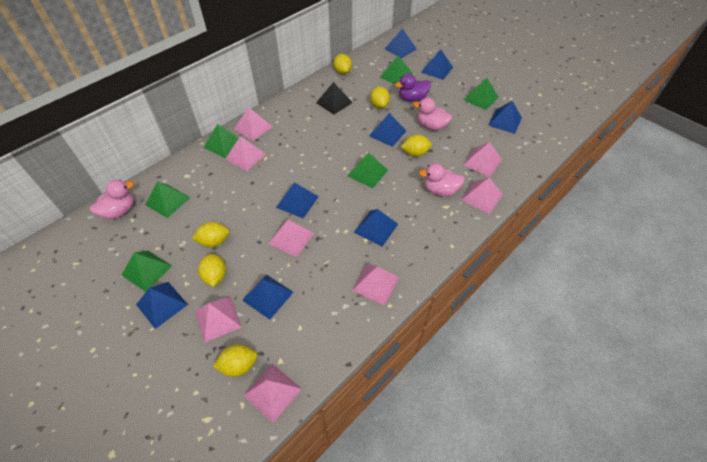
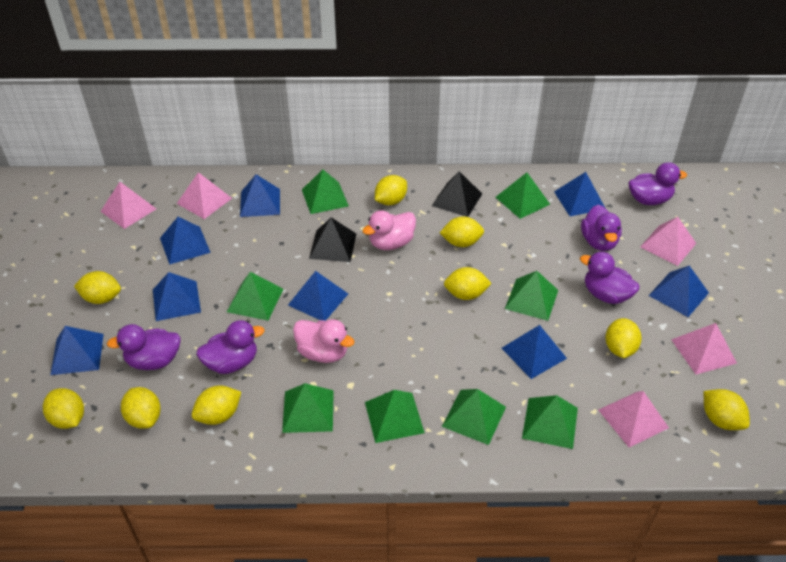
black pyramid: 1 -> 2
green pyramid: 6 -> 8
pink duck: 3 -> 2
pink pyramid: 8 -> 5
purple duck: 1 -> 5
yellow lemon: 6 -> 9

